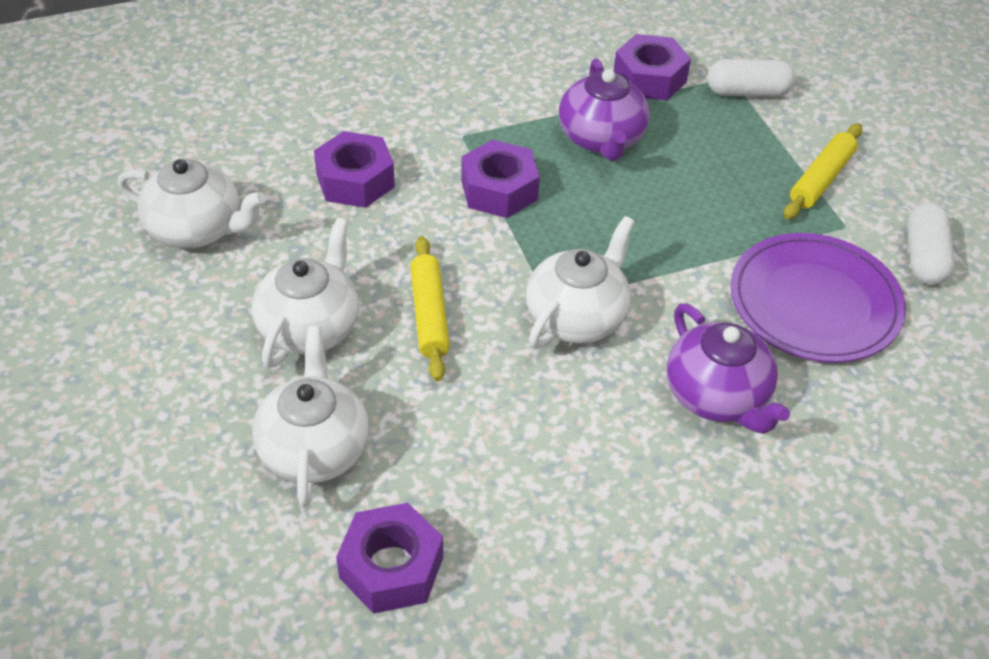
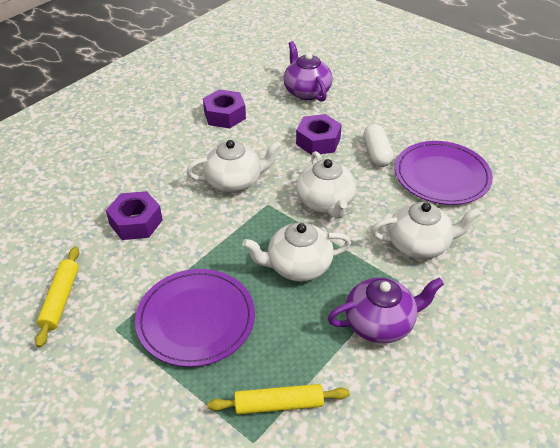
purple nut: 4 -> 3
purple plate: 1 -> 2
white capsule: 2 -> 1

